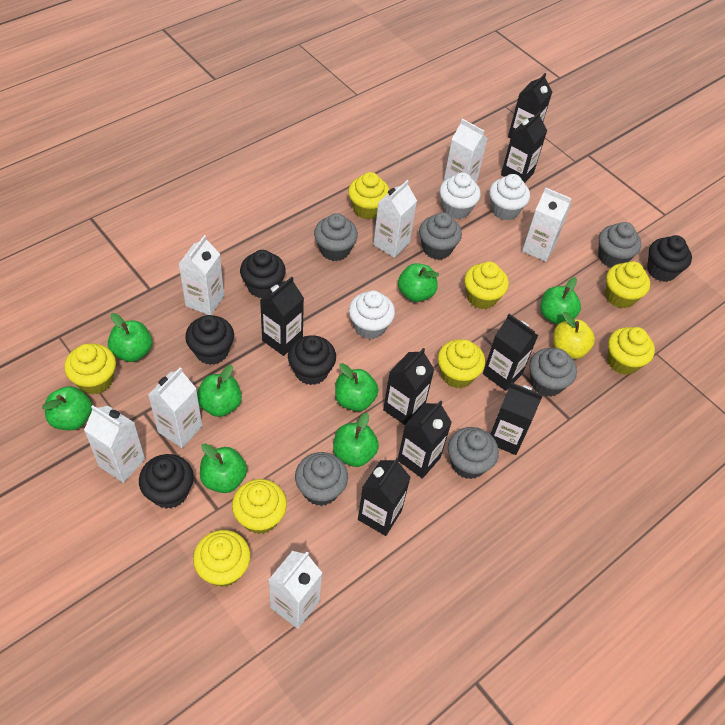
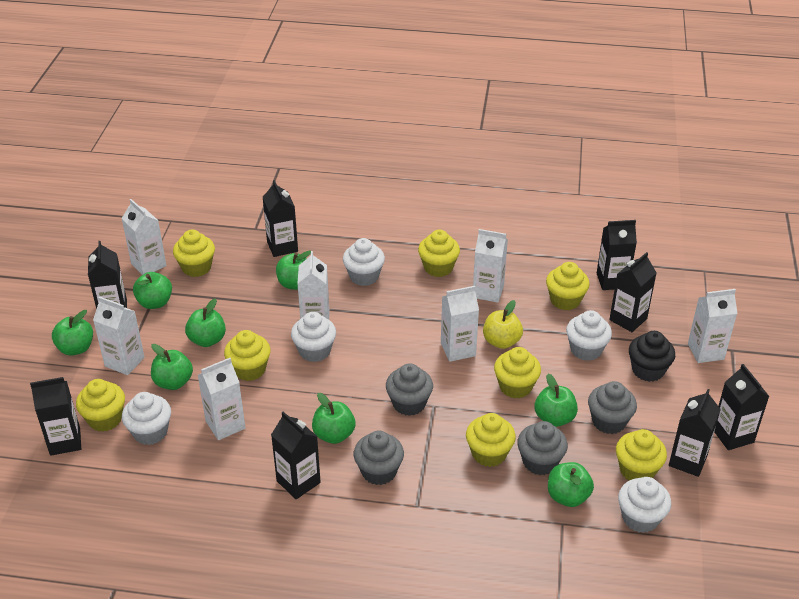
black cupcake: 5 -> 1
grey cupcake: 6 -> 4
white cupcake: 3 -> 5

